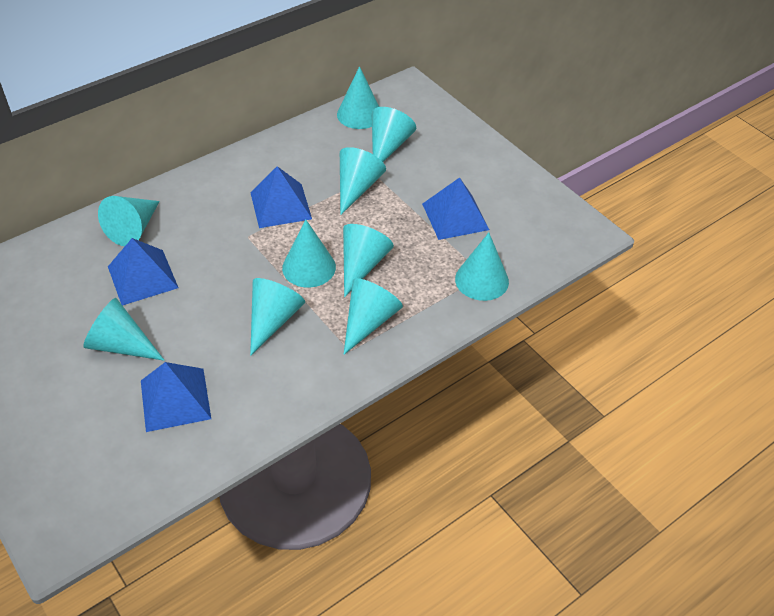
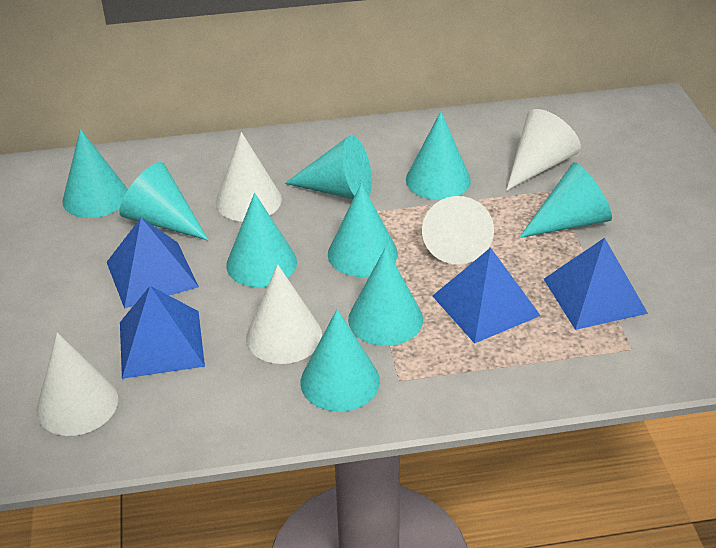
turquoise cone: 10 -> 9
white cone: 0 -> 5

